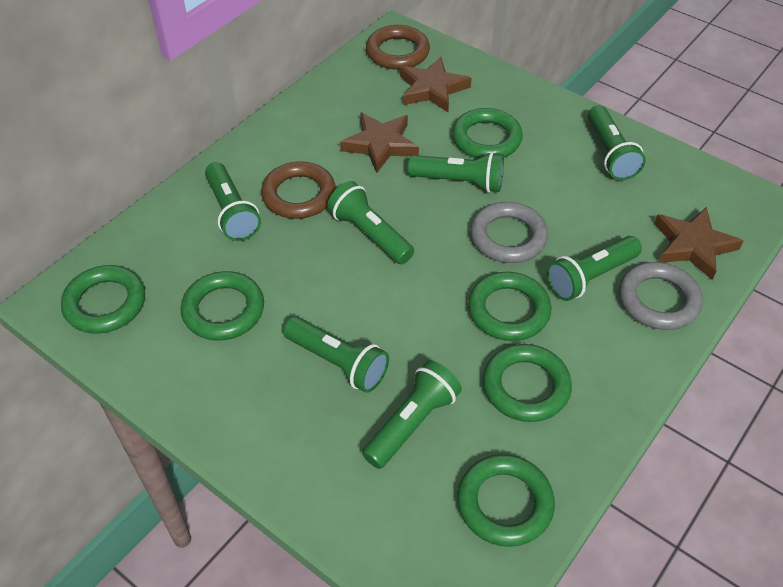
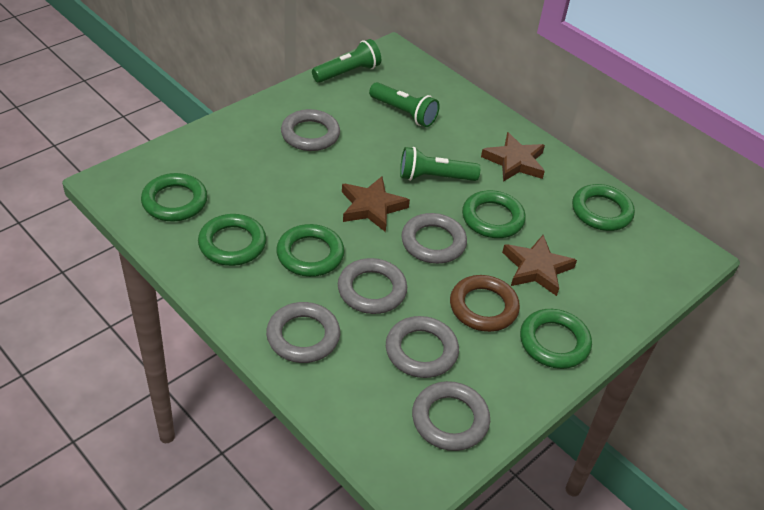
brown ring: 2 -> 1
green flashlight: 7 -> 3
grey ring: 2 -> 6

